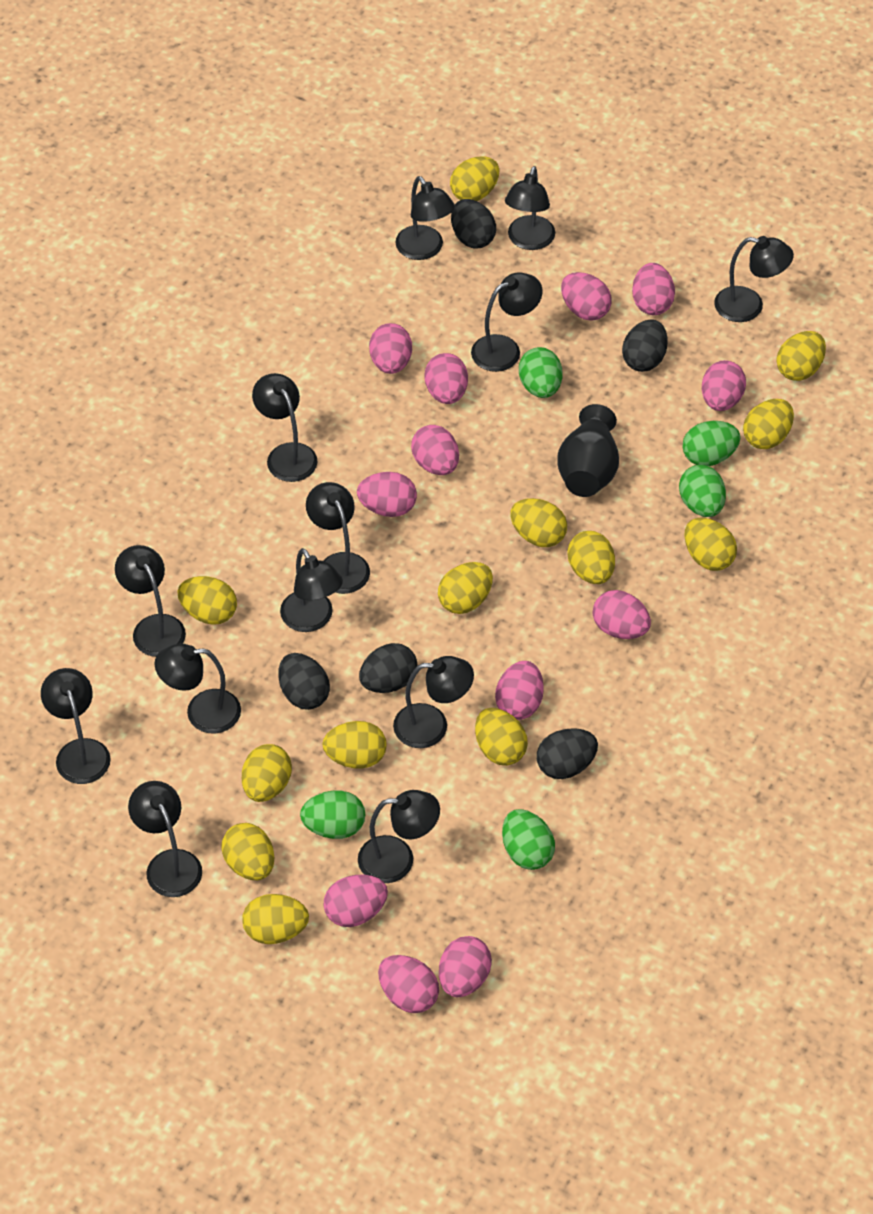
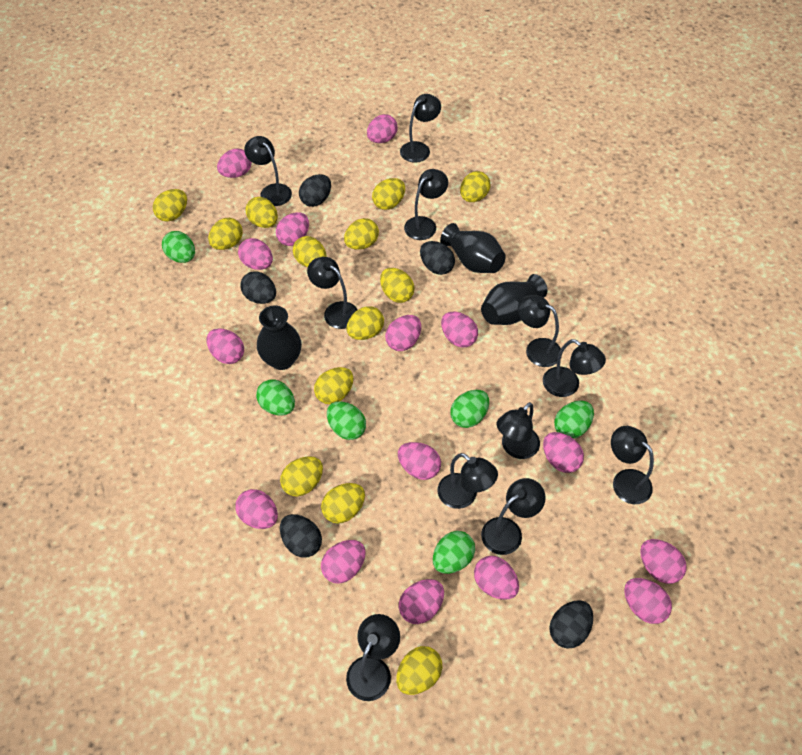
black lamp: 13 -> 11
black vase: 1 -> 3
green egg: 5 -> 6
pink egg: 12 -> 15

